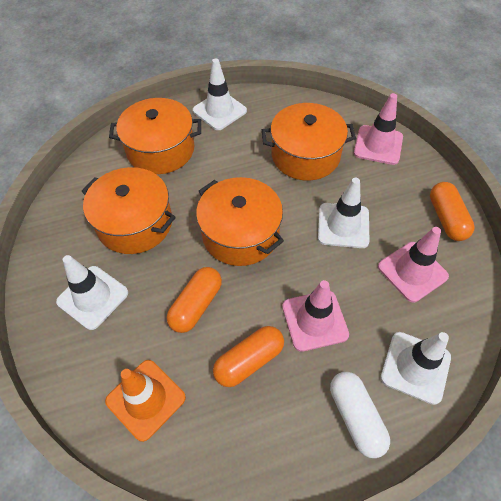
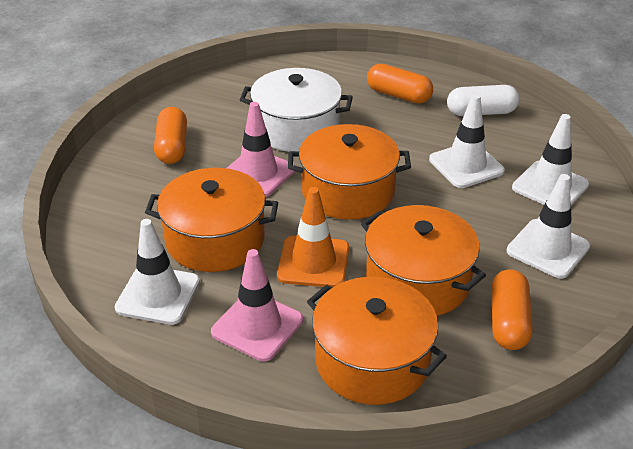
pink traffic cone: 3 -> 2
white pot: 0 -> 1

